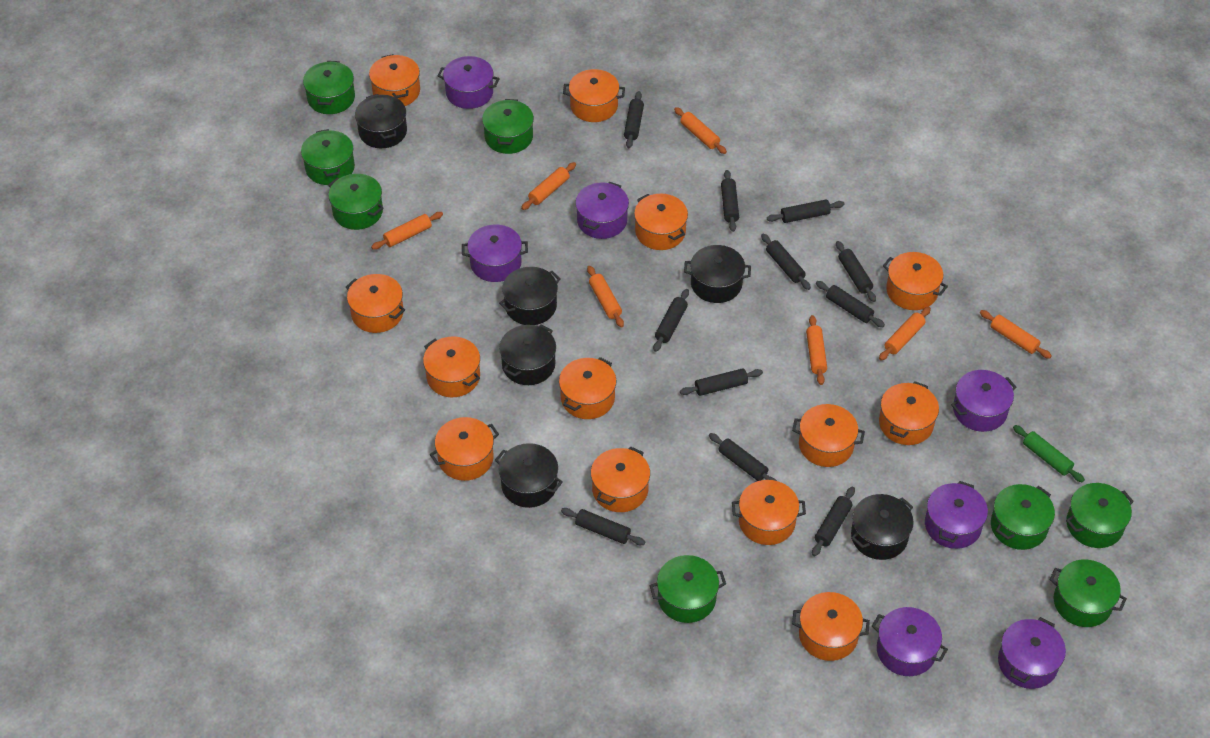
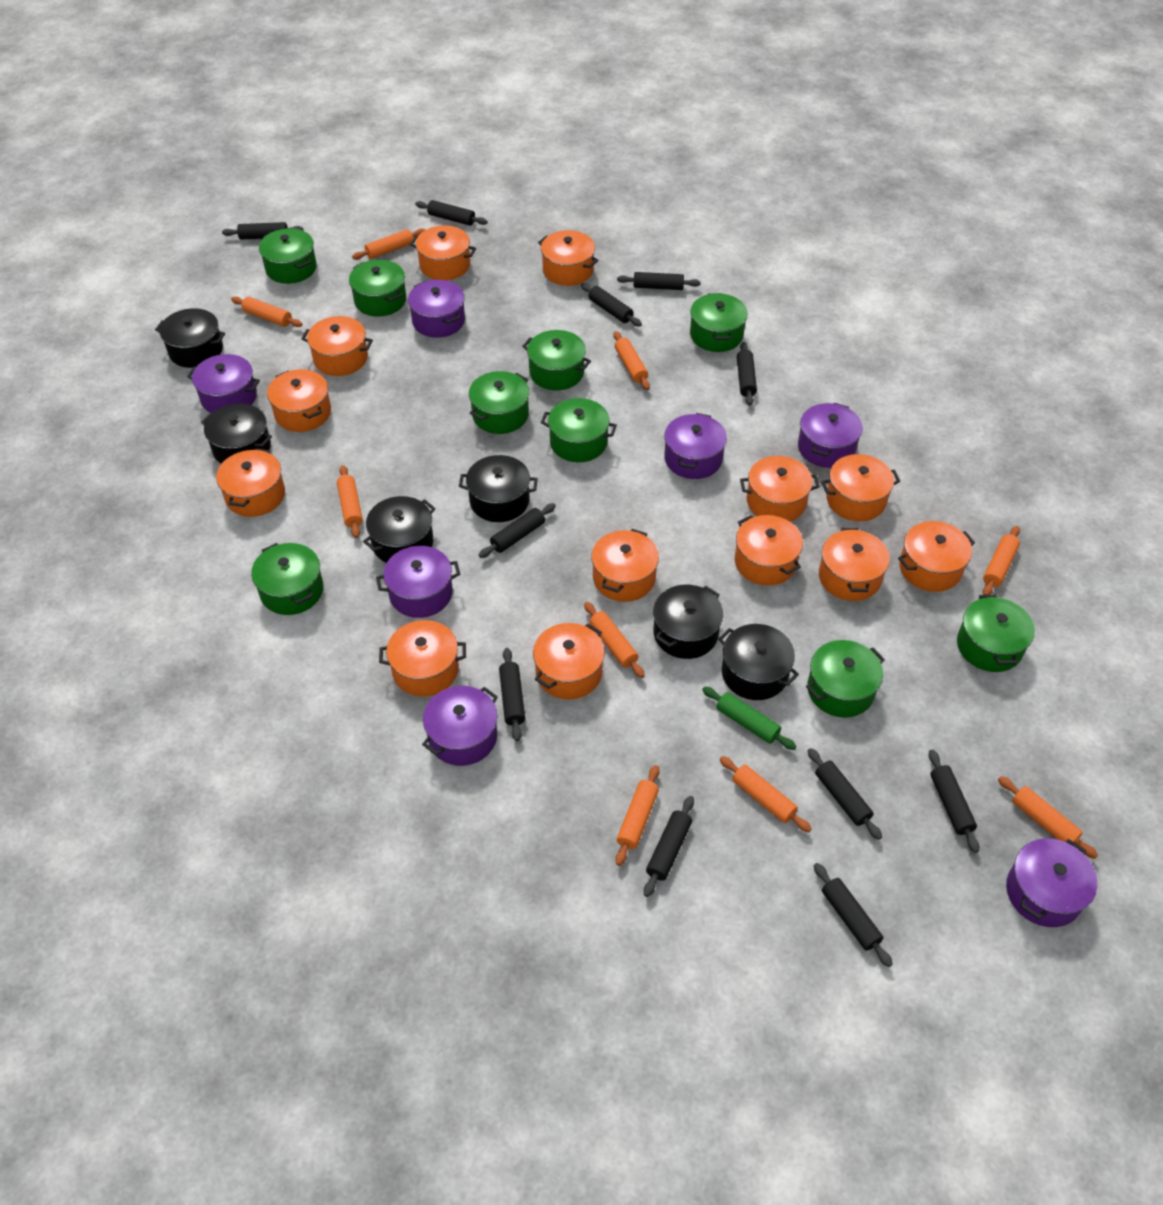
green pot: 8 -> 9
orange rolling pin: 7 -> 9

